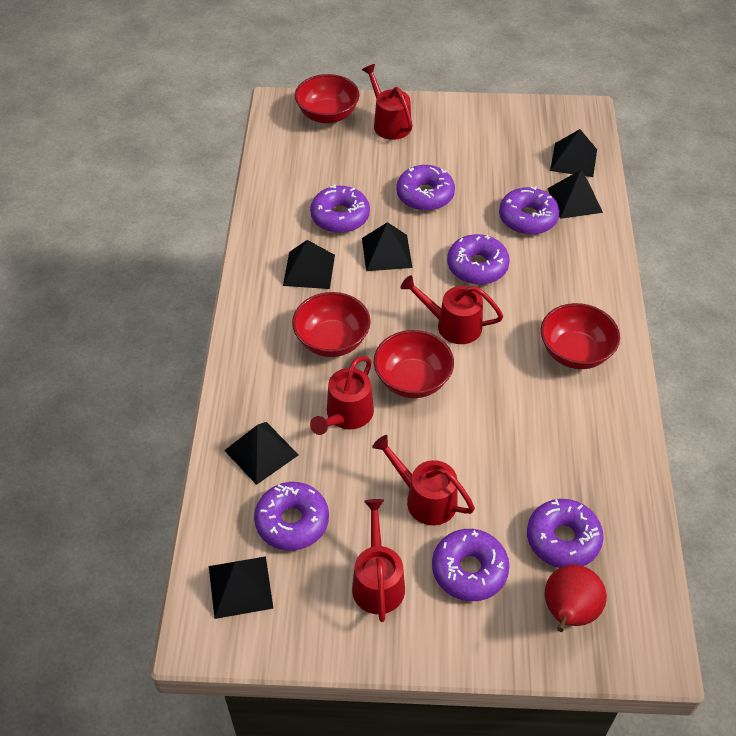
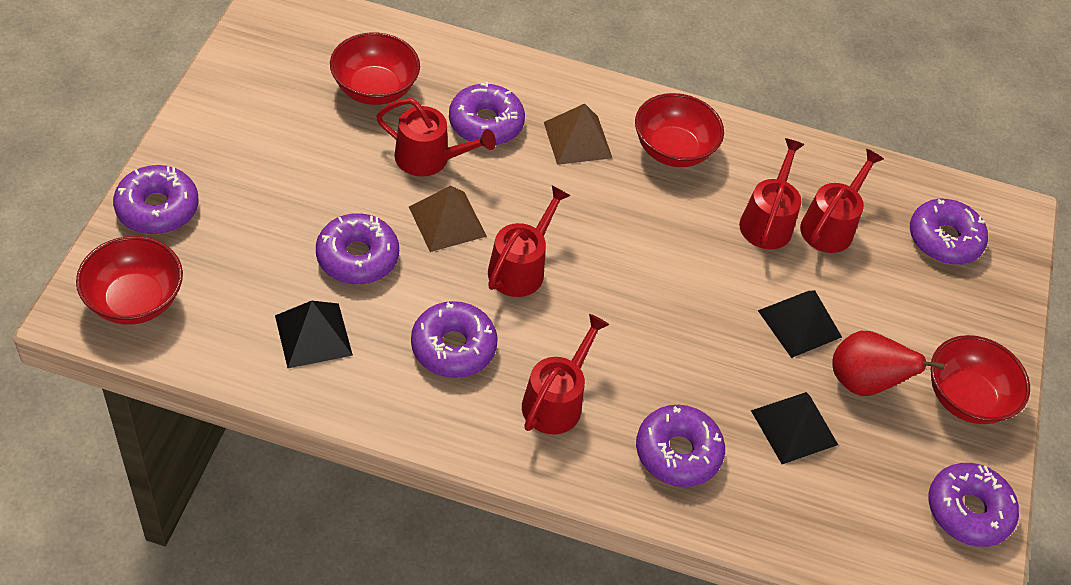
black pyramid: 6 -> 3
brown pyramid: 0 -> 2

